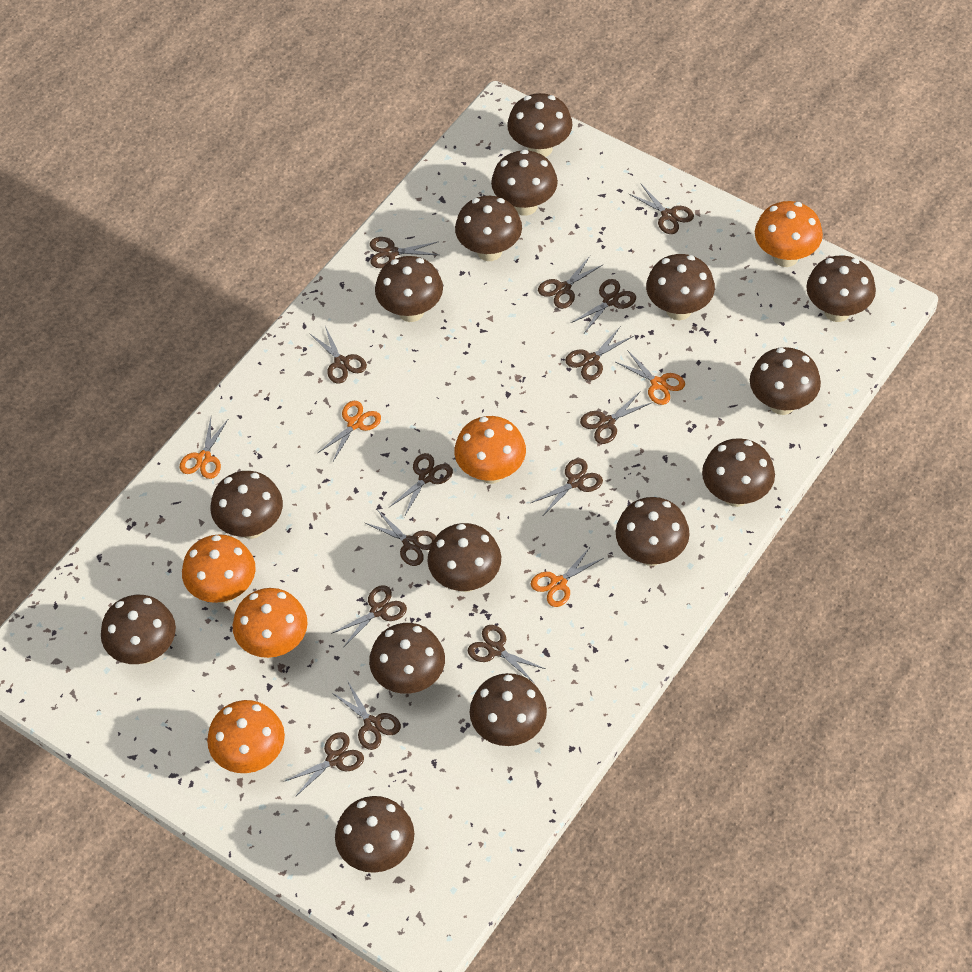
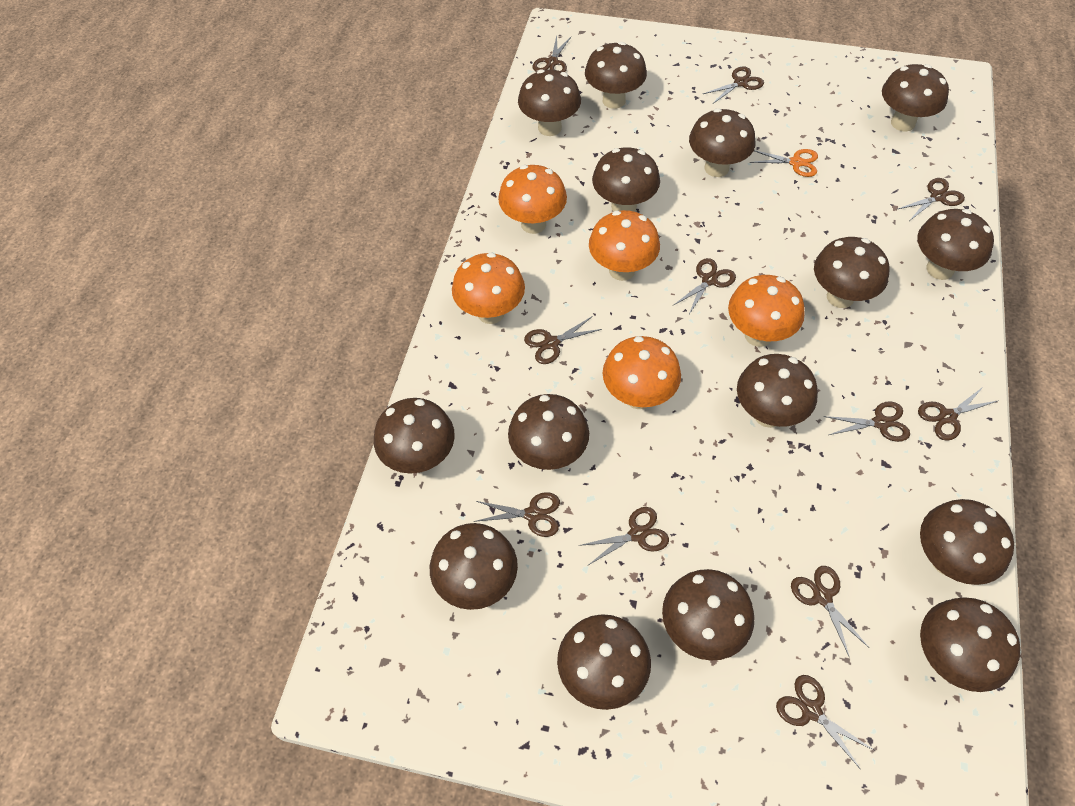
brown scissors: 14 -> 11
orange scissors: 4 -> 1

